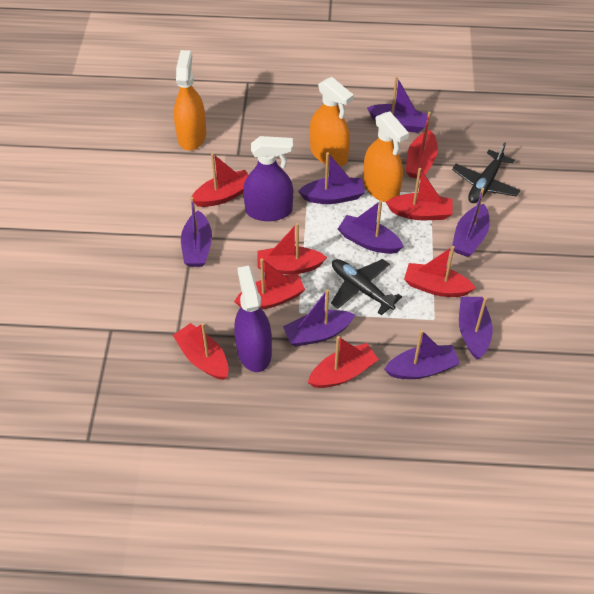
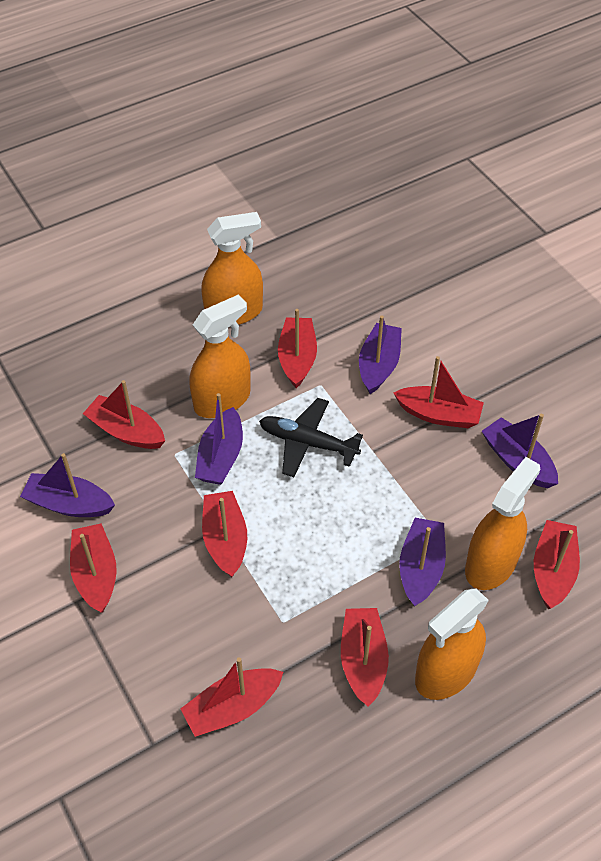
black plane: 2 -> 1
orange spray bottle: 3 -> 4
purple boat: 8 -> 5
purple spray bottle: 2 -> 0

